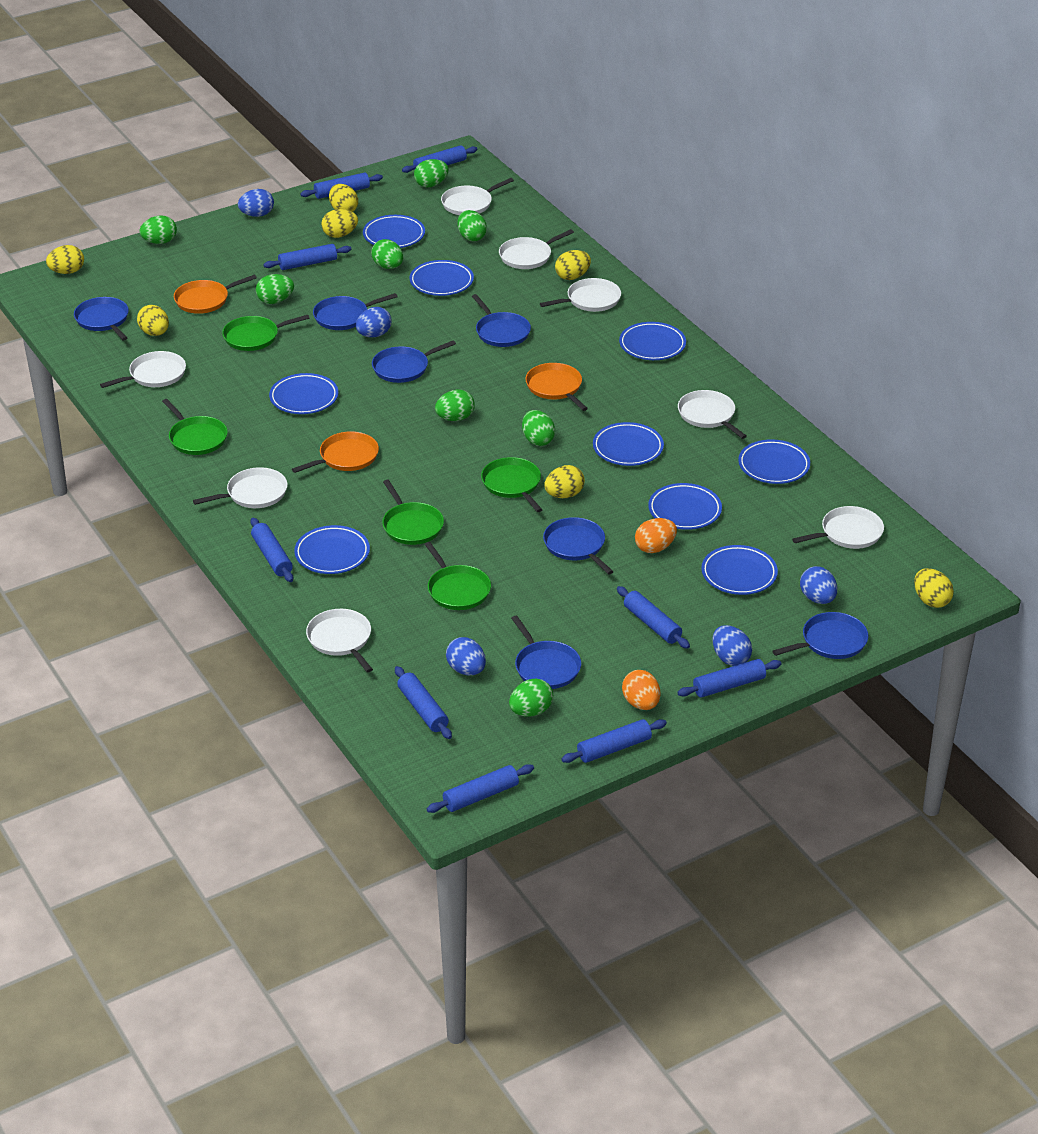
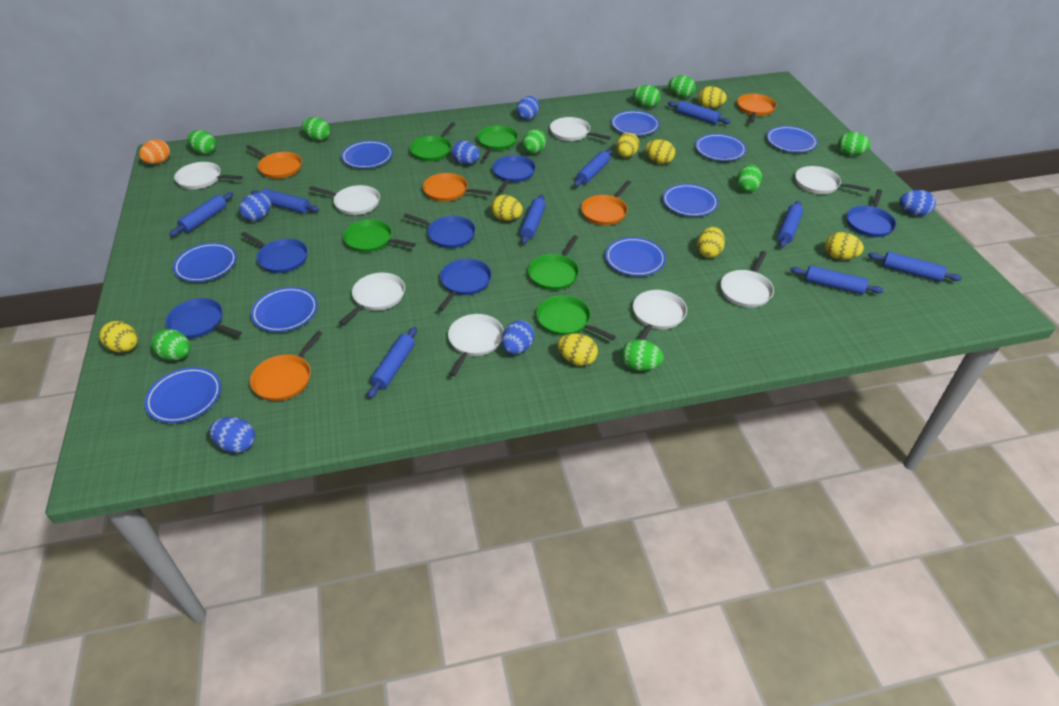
blue egg: 5 -> 6
blue pan: 7 -> 6
green egg: 8 -> 9
orange egg: 2 -> 1
orange pan: 3 -> 5
yellow egg: 7 -> 8

